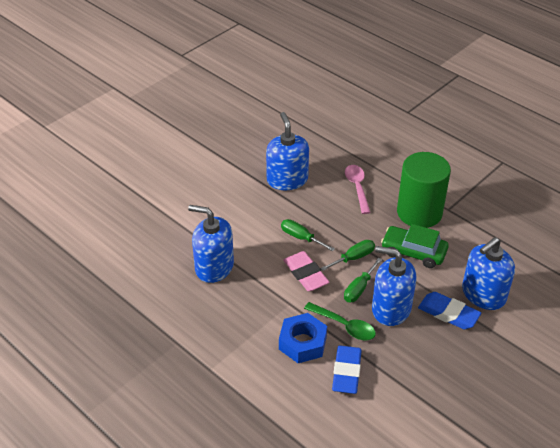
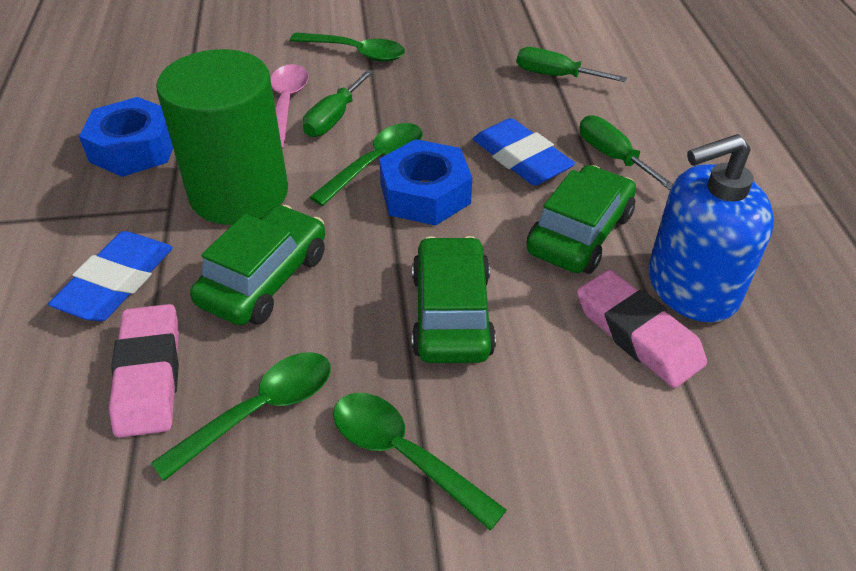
blue nut: 1 -> 2
blue soap dispenser: 4 -> 1
green car: 1 -> 3
green spoon: 1 -> 4
pink eraser: 1 -> 2

